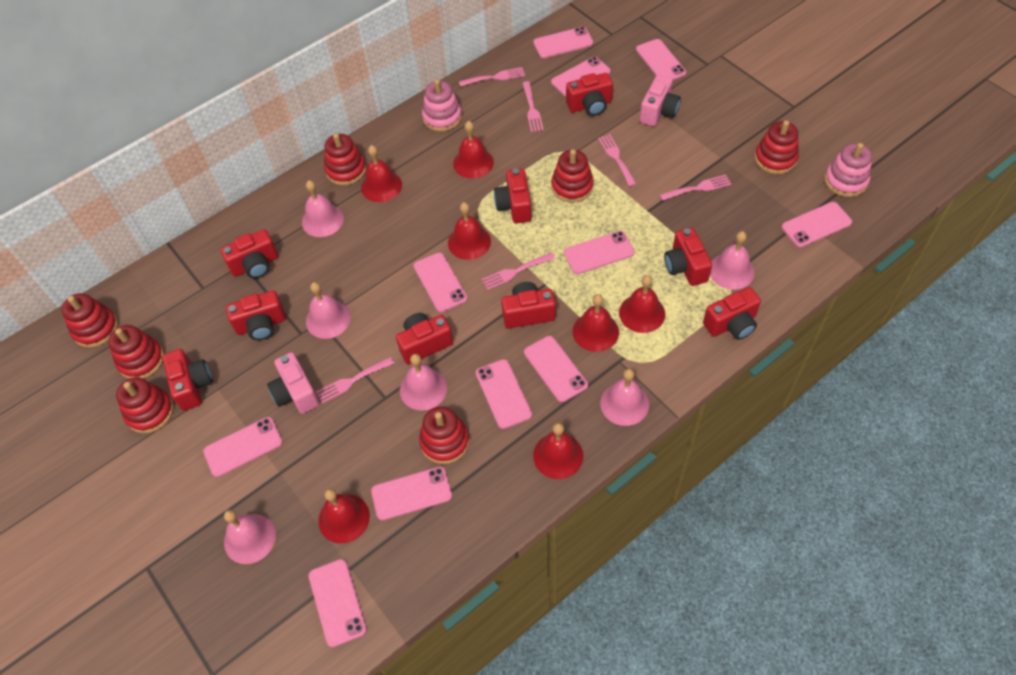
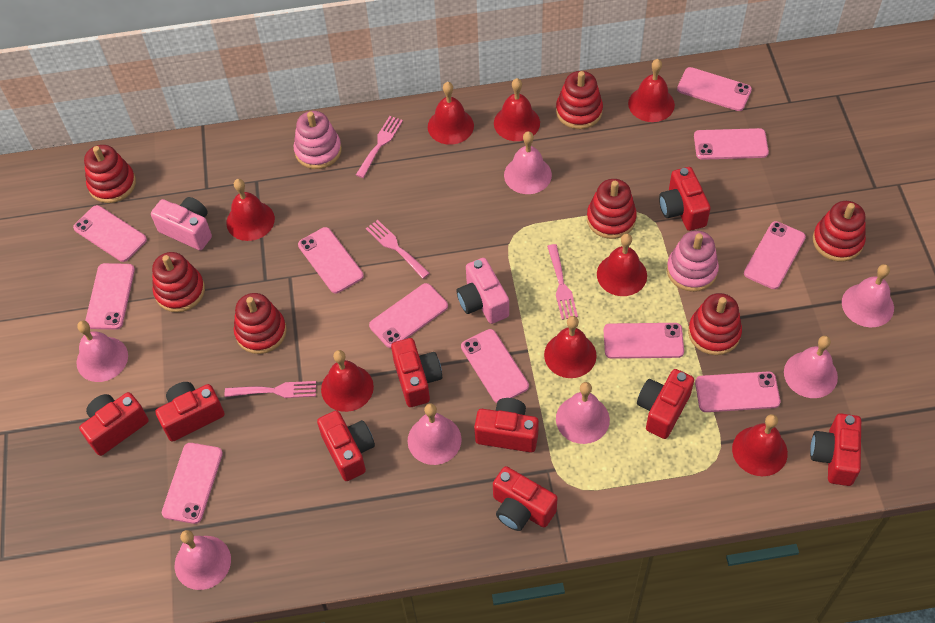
pink bell: 6 -> 7
pink fork: 6 -> 4
red bell: 7 -> 8

